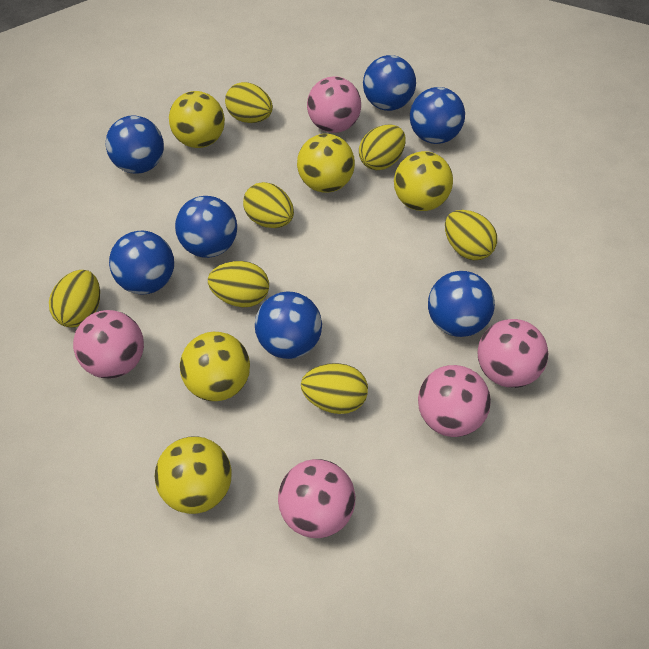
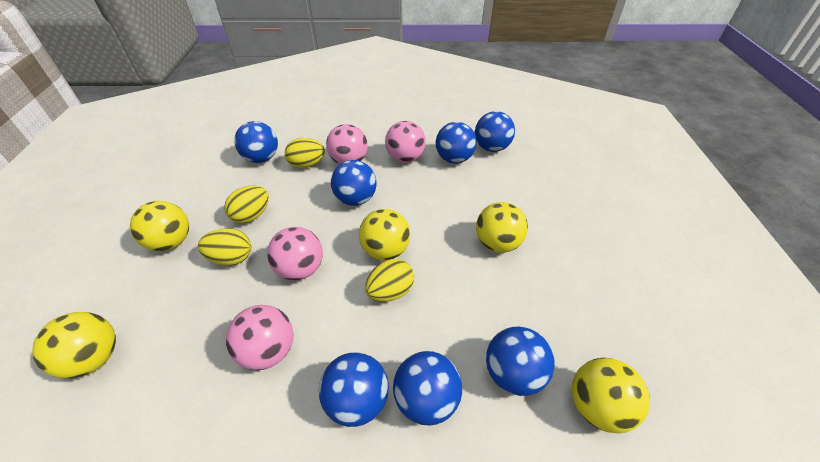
pink ball: 5 -> 4
yellow egg: 7 -> 4

